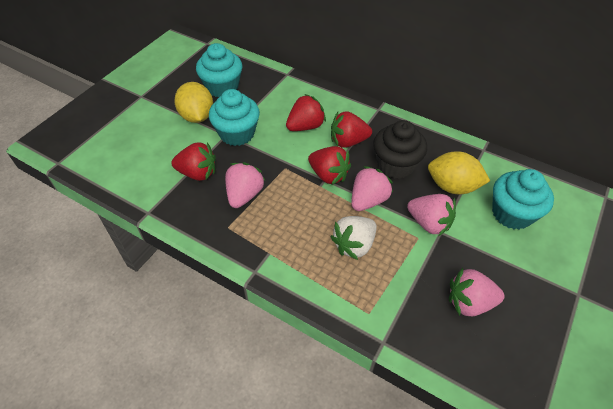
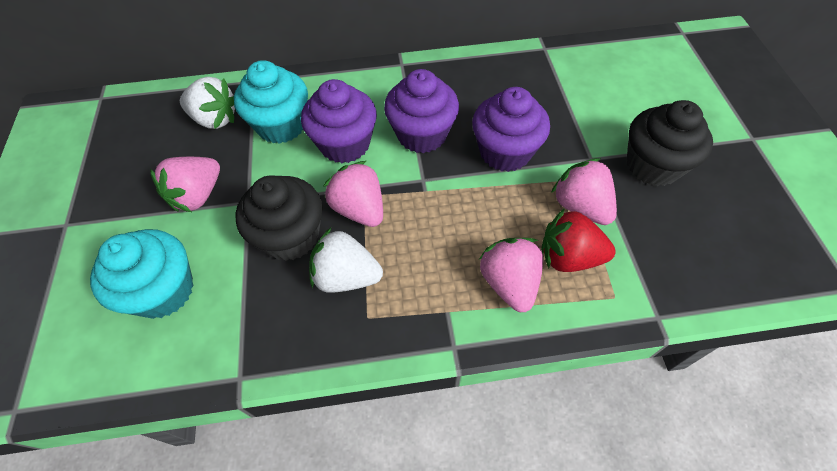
black cupcake: 1 -> 2
purple cupcake: 0 -> 3
red strawberry: 4 -> 1
turquoise cupcake: 3 -> 2
white strawberry: 1 -> 2
yellow lemon: 2 -> 0

